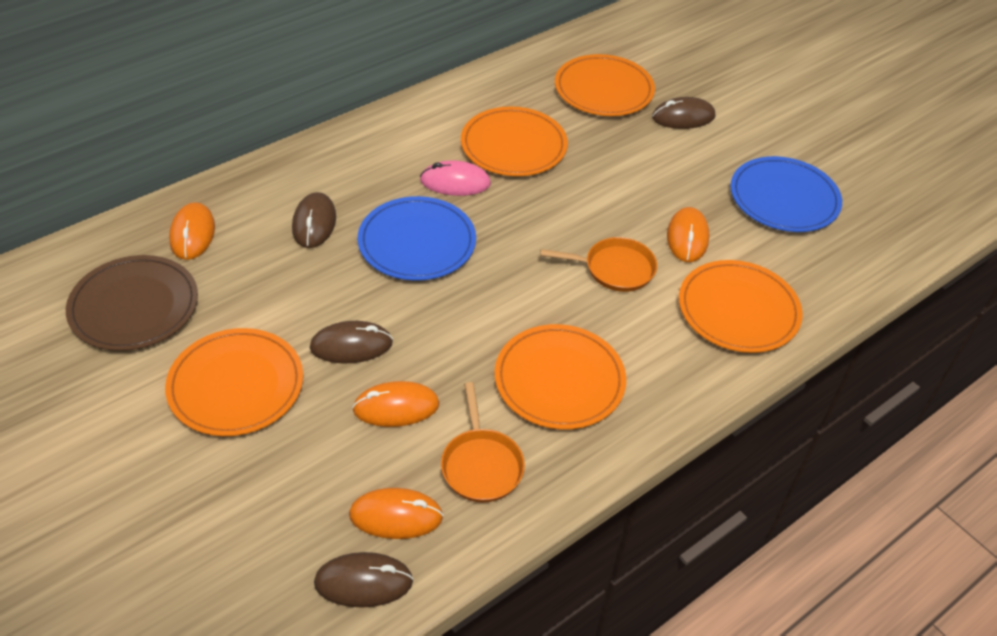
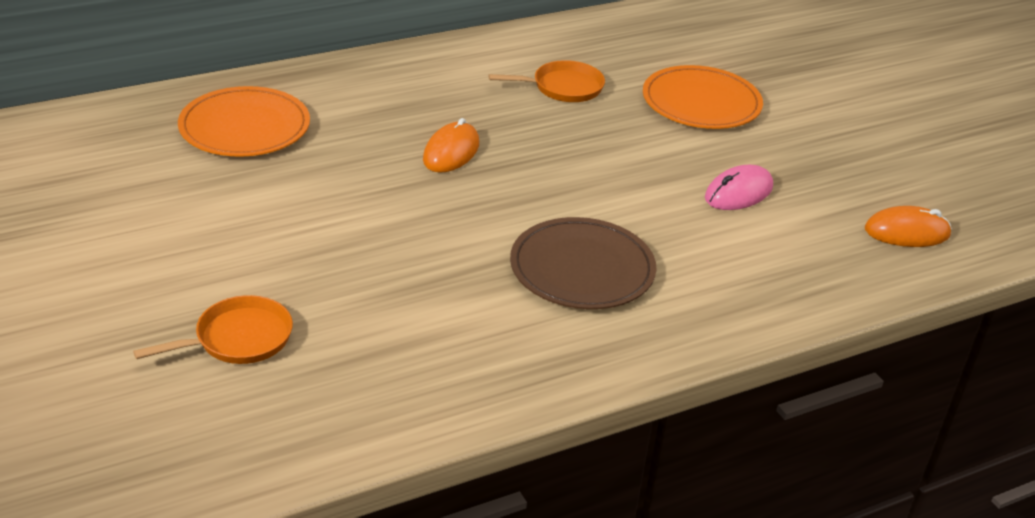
blue plate: 2 -> 0
brown mouse: 4 -> 0
orange mouse: 4 -> 2
orange plate: 5 -> 2

